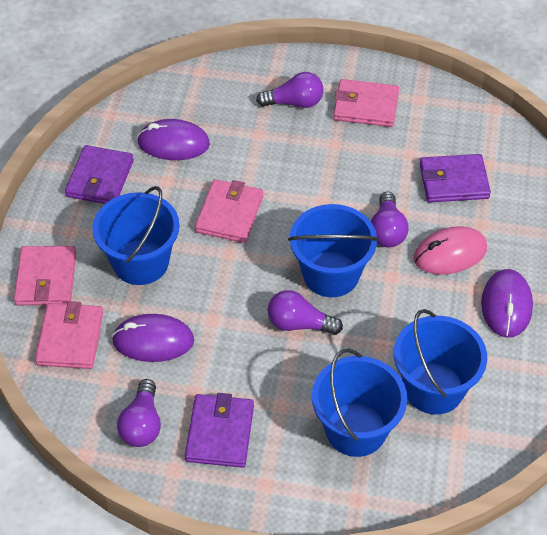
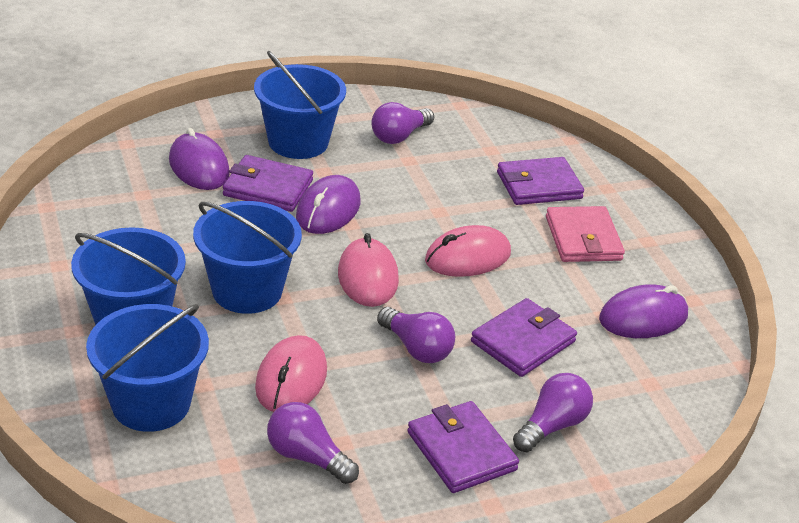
pink mouse: 1 -> 3
pink wallet: 4 -> 1
purple wallet: 3 -> 4

